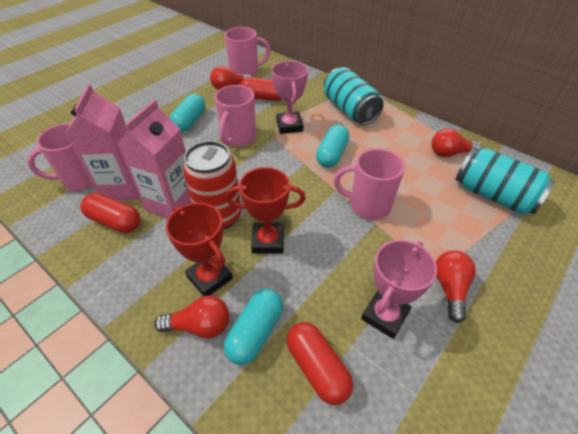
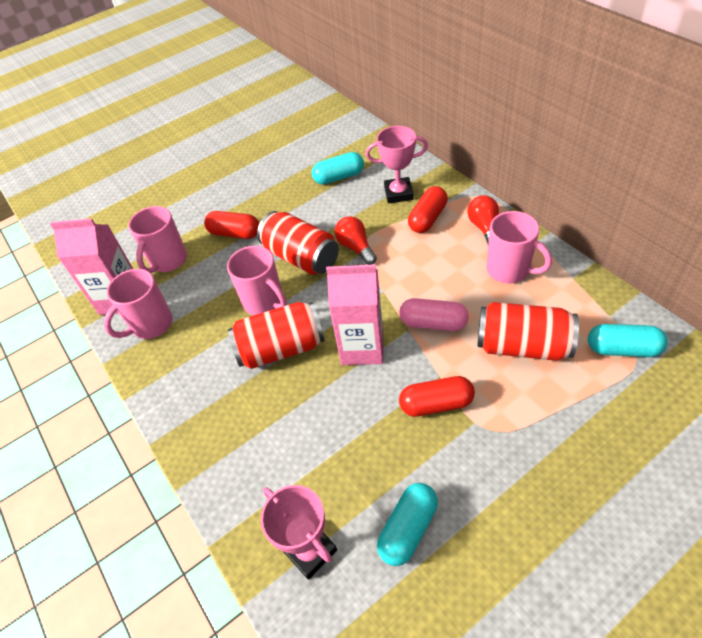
pink capsule: 0 -> 1
red can: 1 -> 3
red light bulb: 4 -> 2
red trophy: 2 -> 0
turquoise can: 2 -> 0

